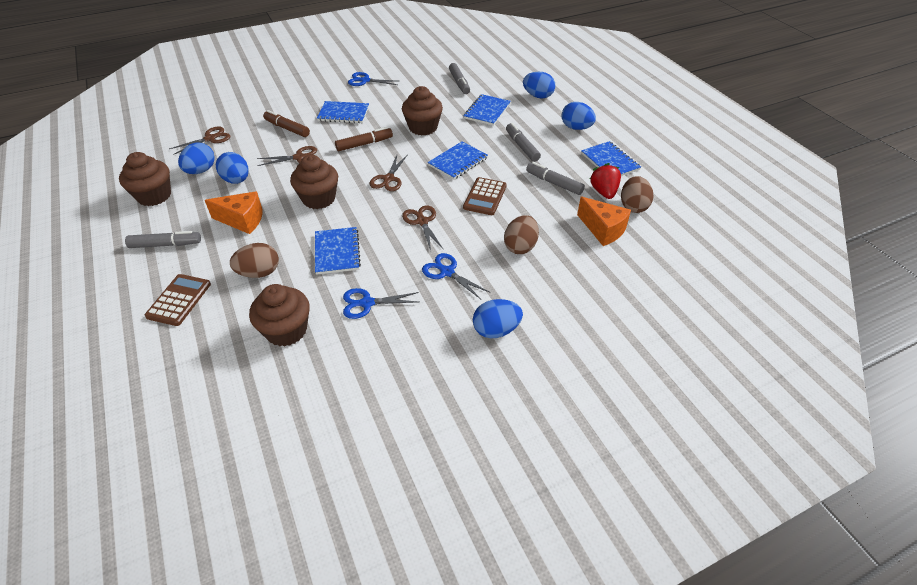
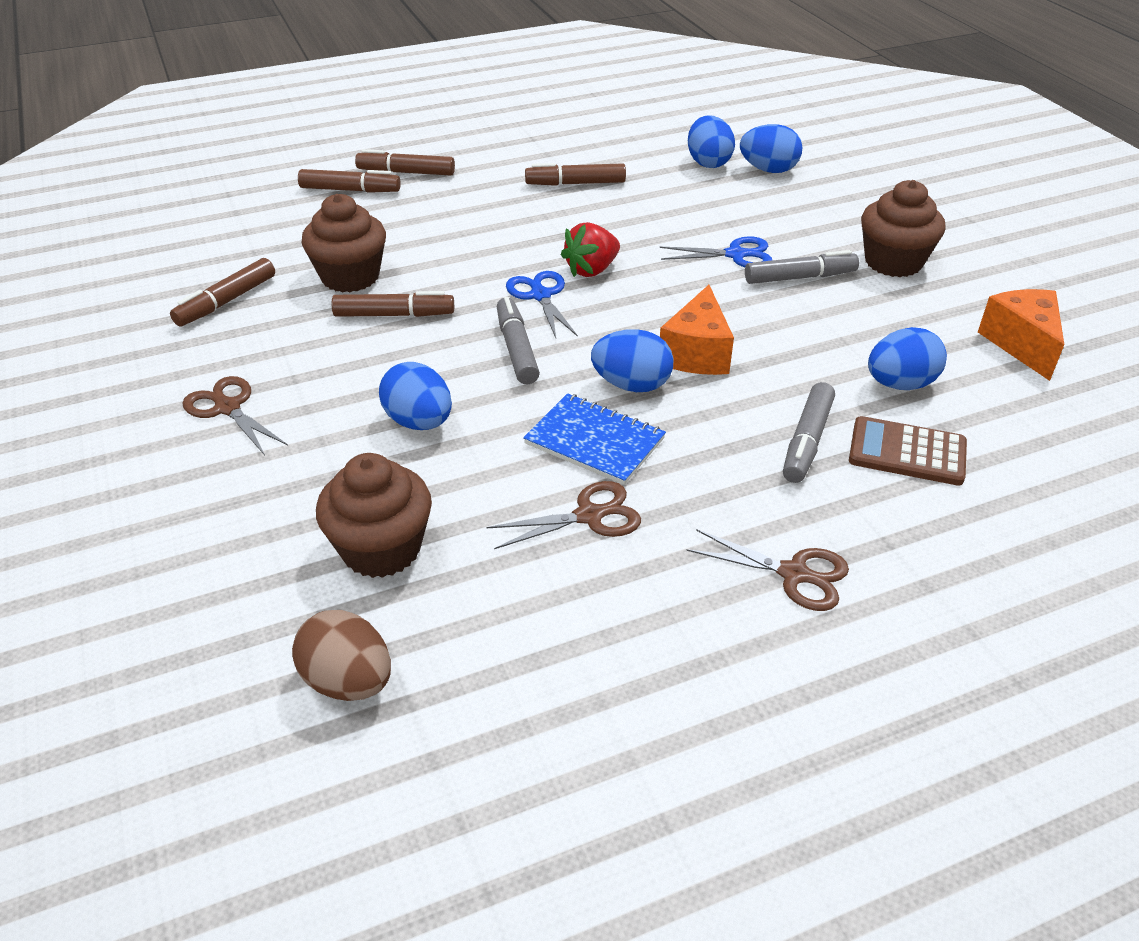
blue notebook: 5 -> 1
blue scissors: 3 -> 2
brown calculator: 2 -> 1
brown cupcake: 4 -> 3
brown egg: 3 -> 1
brown marker: 2 -> 5
brown scissors: 4 -> 3
grey marker: 4 -> 3

